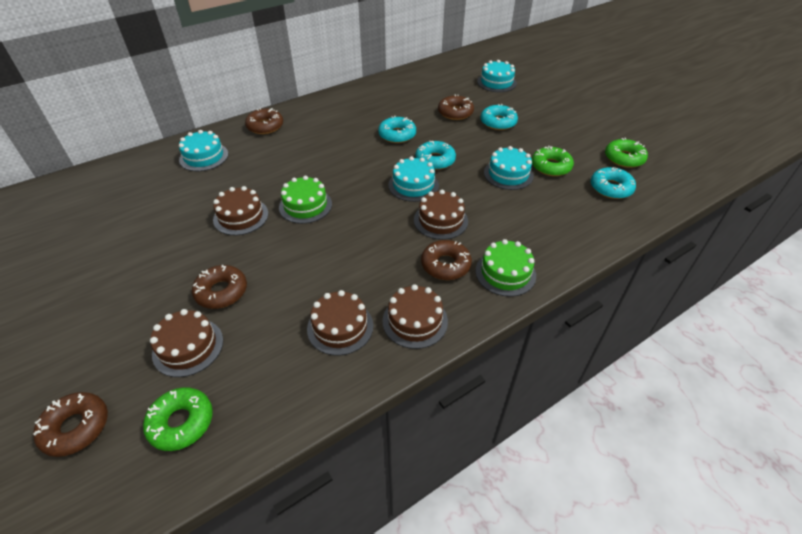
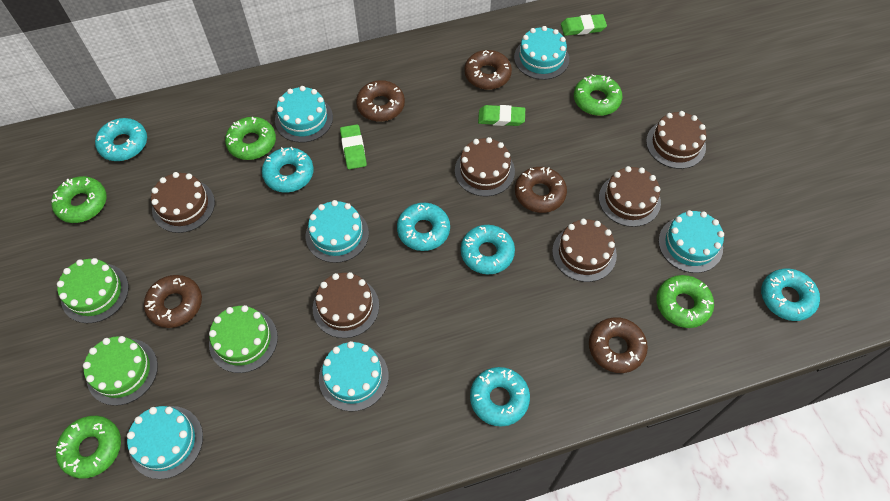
brown cake: 5 -> 6
green cake: 2 -> 3
green donut: 3 -> 5
green eraser: 0 -> 3
turquoise cake: 4 -> 6
turquoise donut: 4 -> 6

